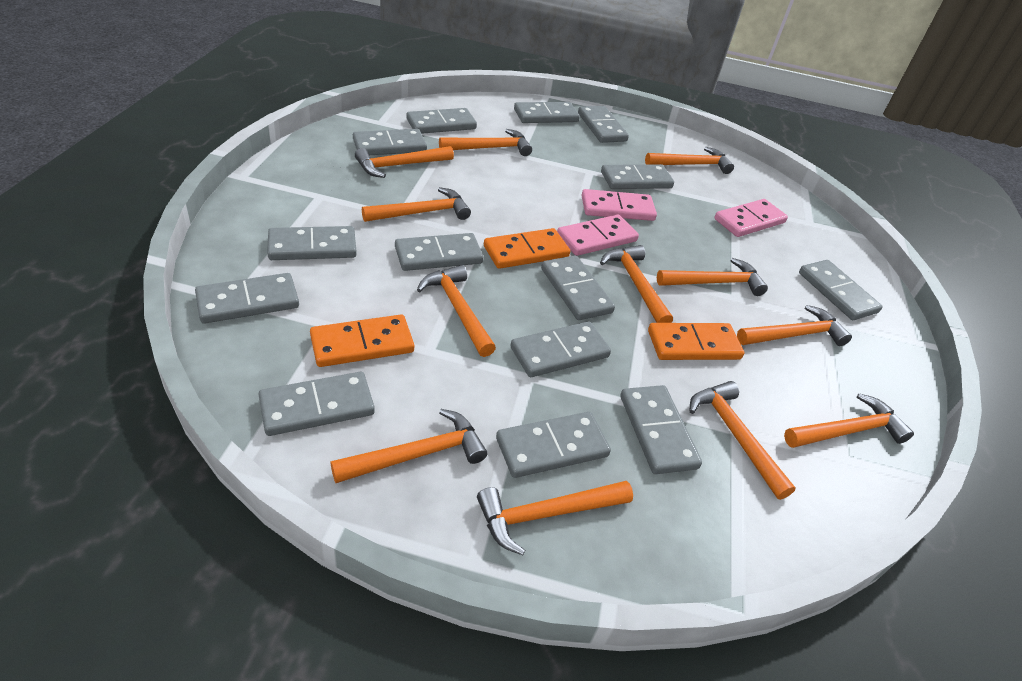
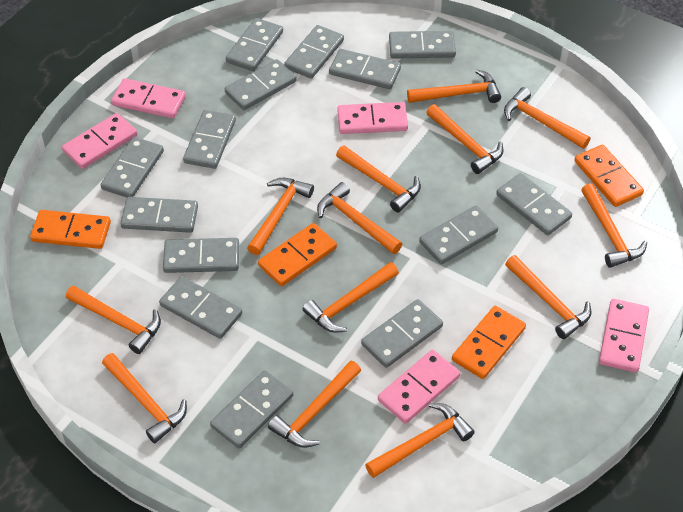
orange domino: 3 -> 4
orange hammer: 12 -> 13
pink domino: 3 -> 5

